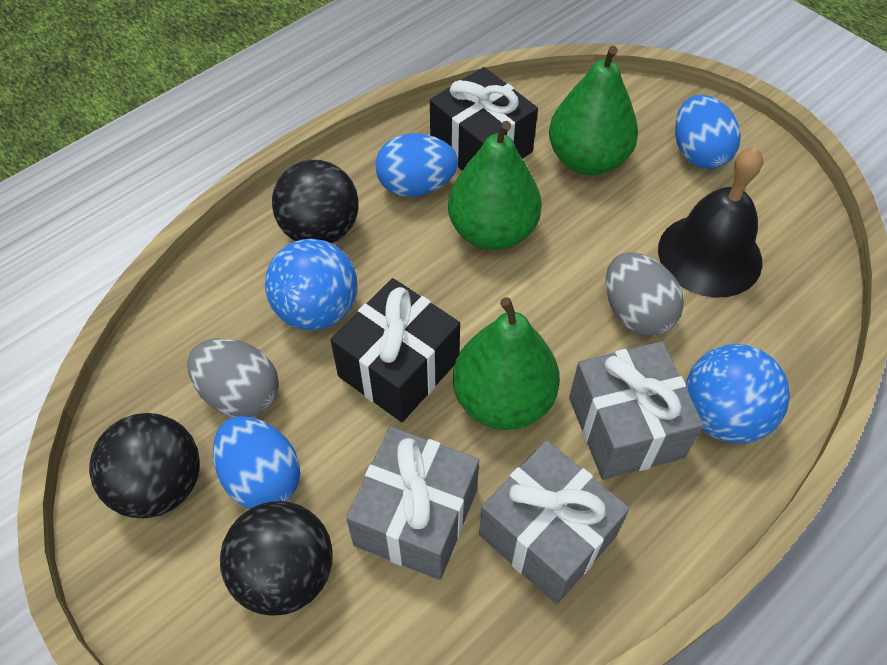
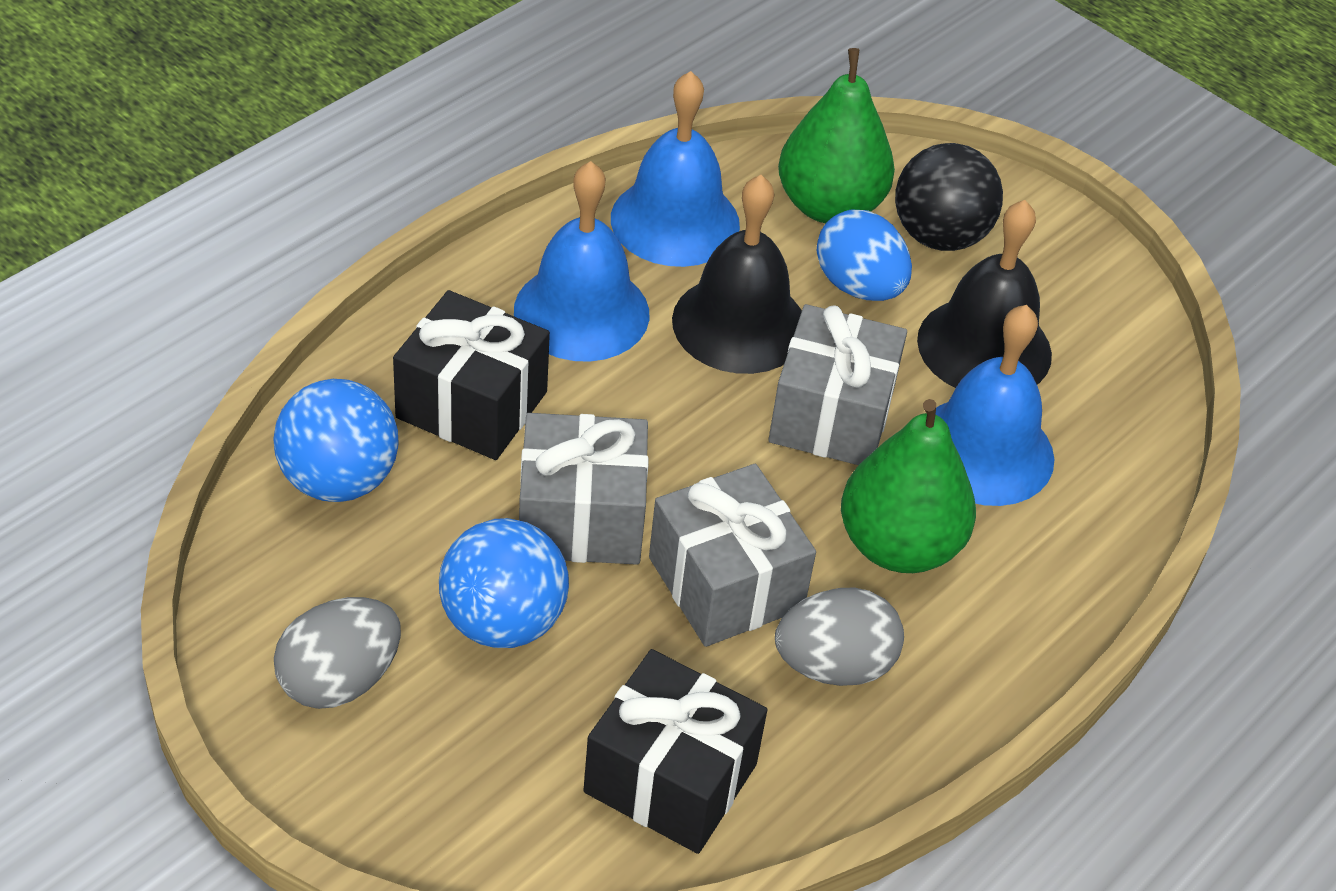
black ball: 3 -> 1
black bell: 1 -> 2
blue bell: 0 -> 3
blue egg: 3 -> 1
green pear: 3 -> 2

